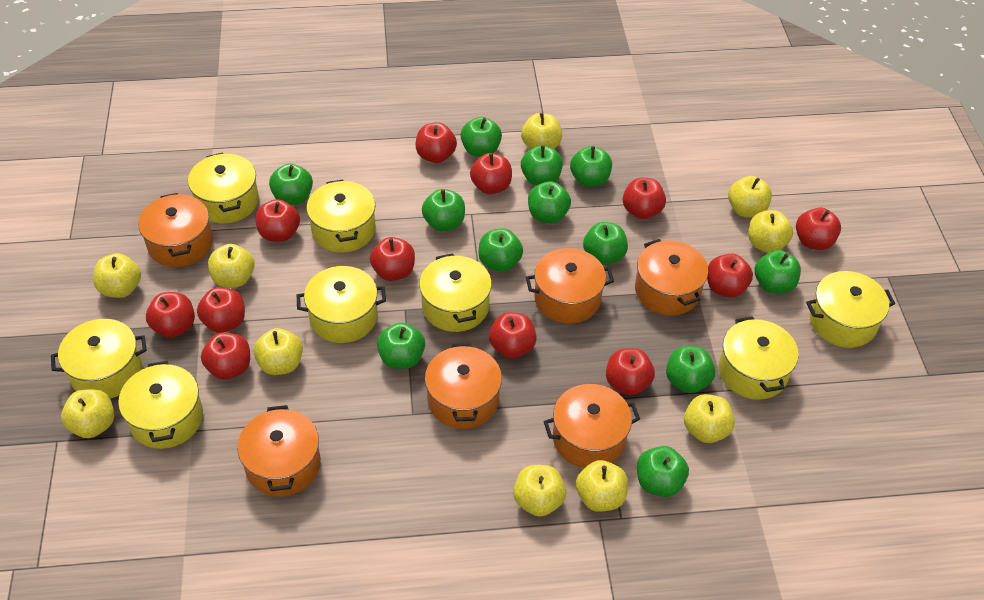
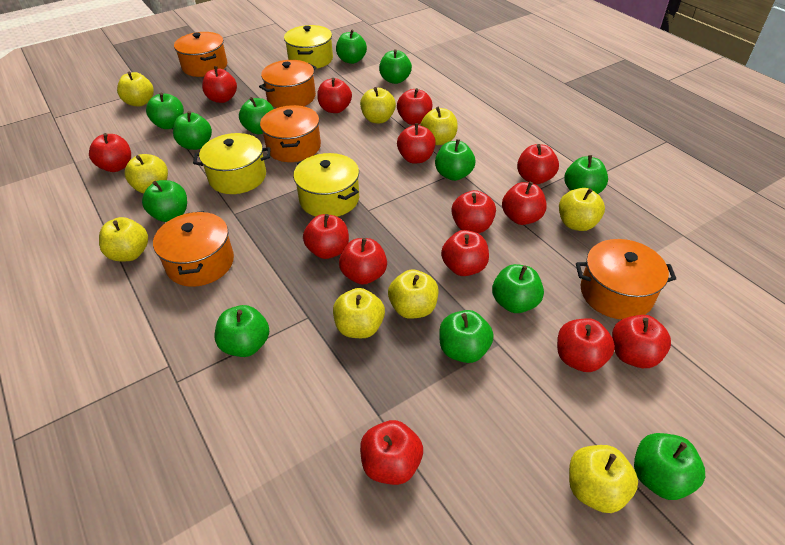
orange pot: 6 -> 5
red apple: 12 -> 14
yellow apple: 10 -> 9
yellow pot: 8 -> 3

